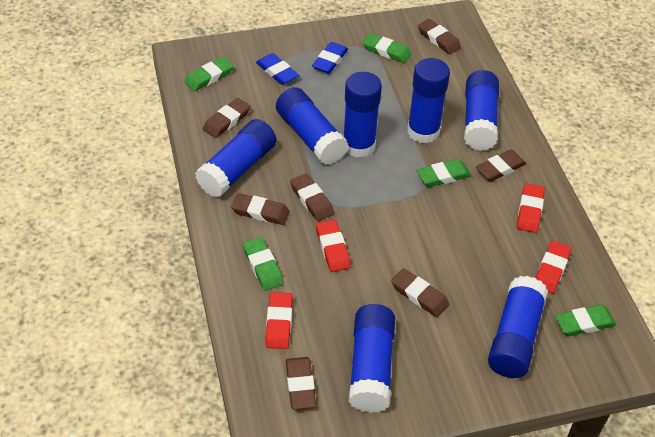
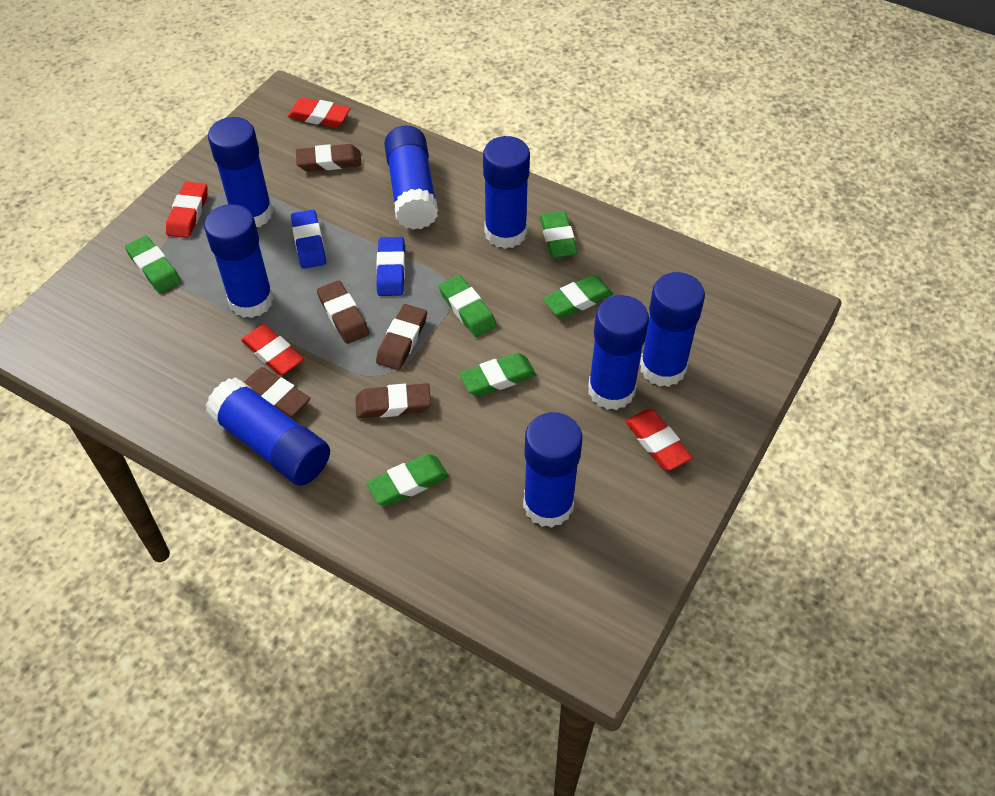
blue glue stick: 7 -> 8
brown eraser: 7 -> 5
green eraser: 5 -> 6

